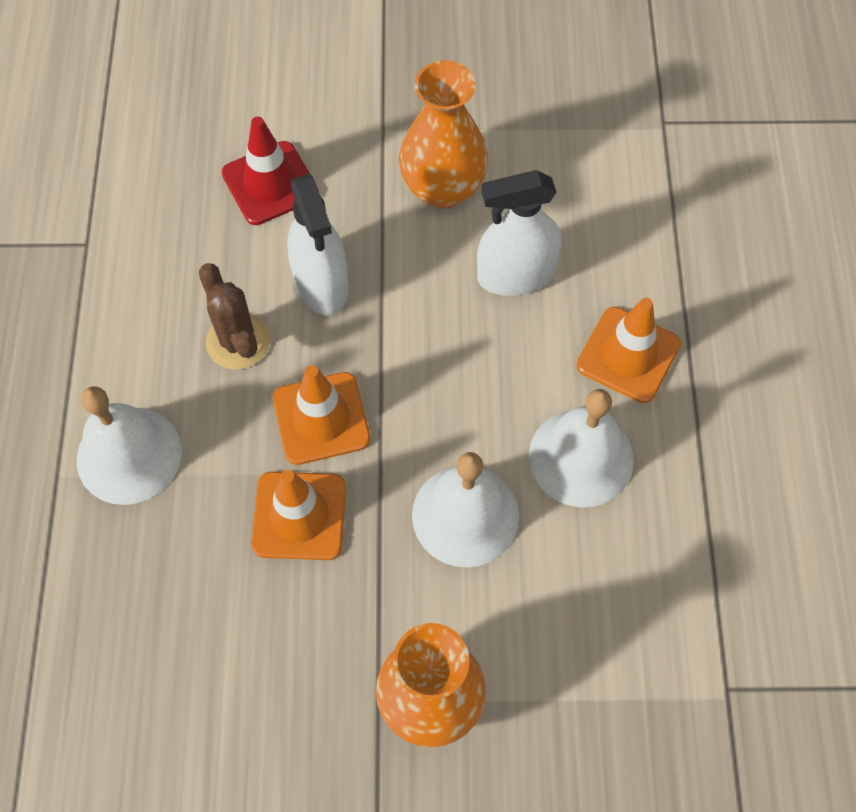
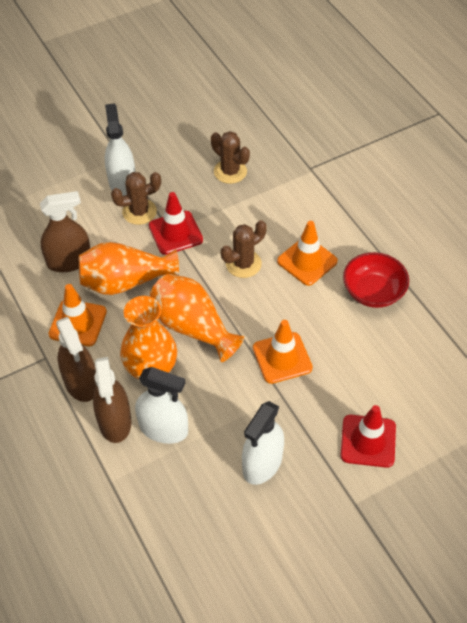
brown cactus: 1 -> 3
brown spray bottle: 0 -> 3
orange vase: 2 -> 3
red bowl: 0 -> 1
red traffic cone: 1 -> 2
white bell: 3 -> 0
white spray bottle: 2 -> 3

